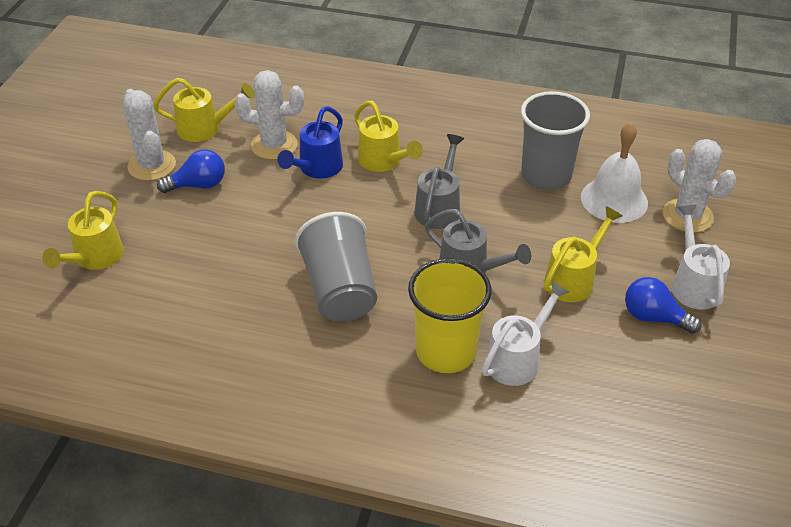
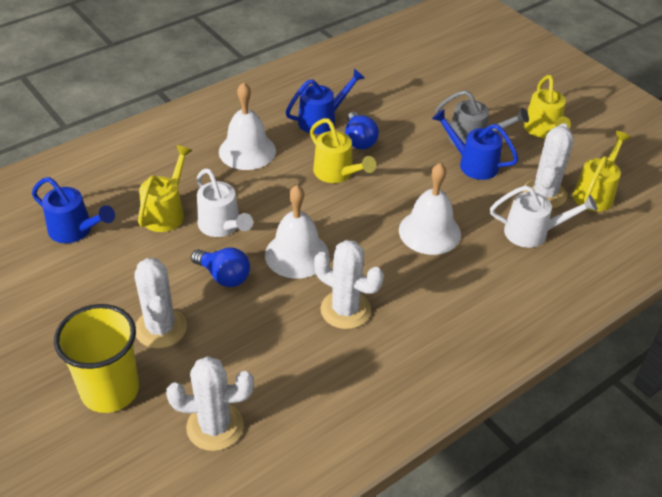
blue watering can: 1 -> 3
grey cup: 2 -> 0
grey watering can: 2 -> 1
white bell: 1 -> 3
white cactus: 3 -> 4

